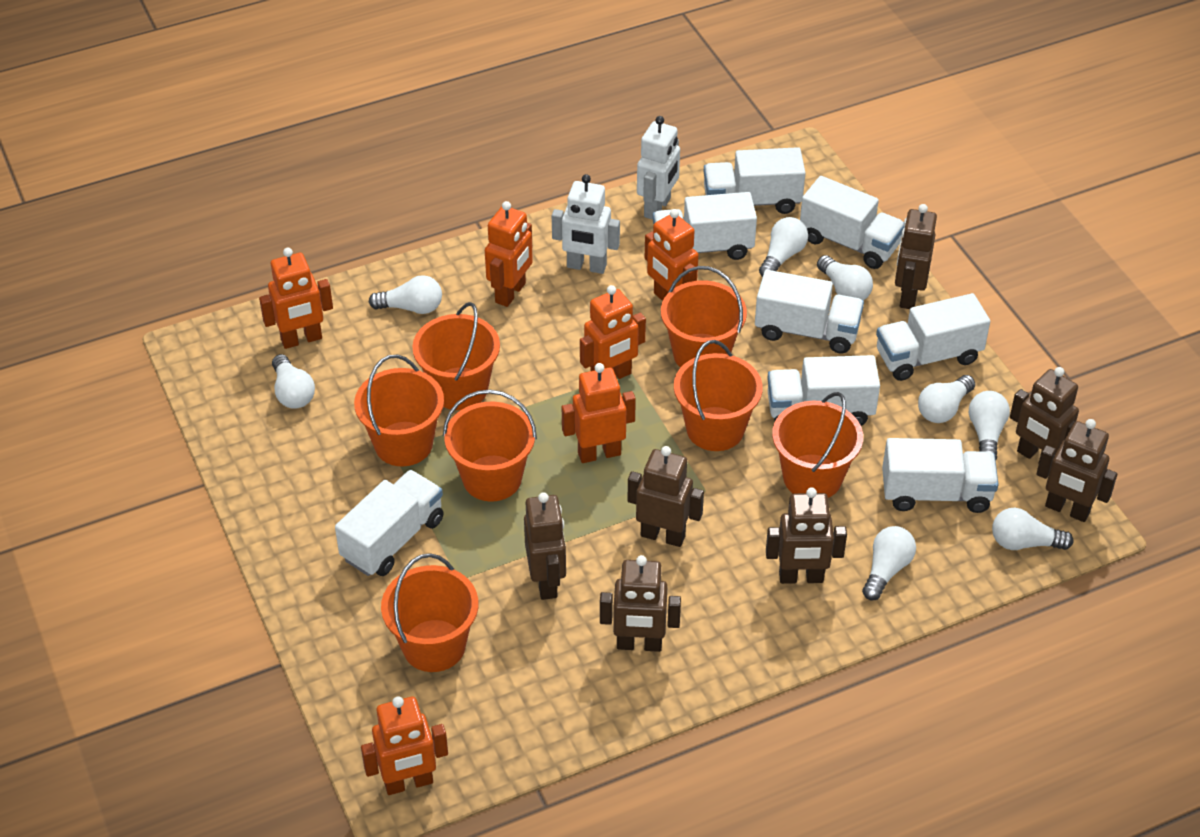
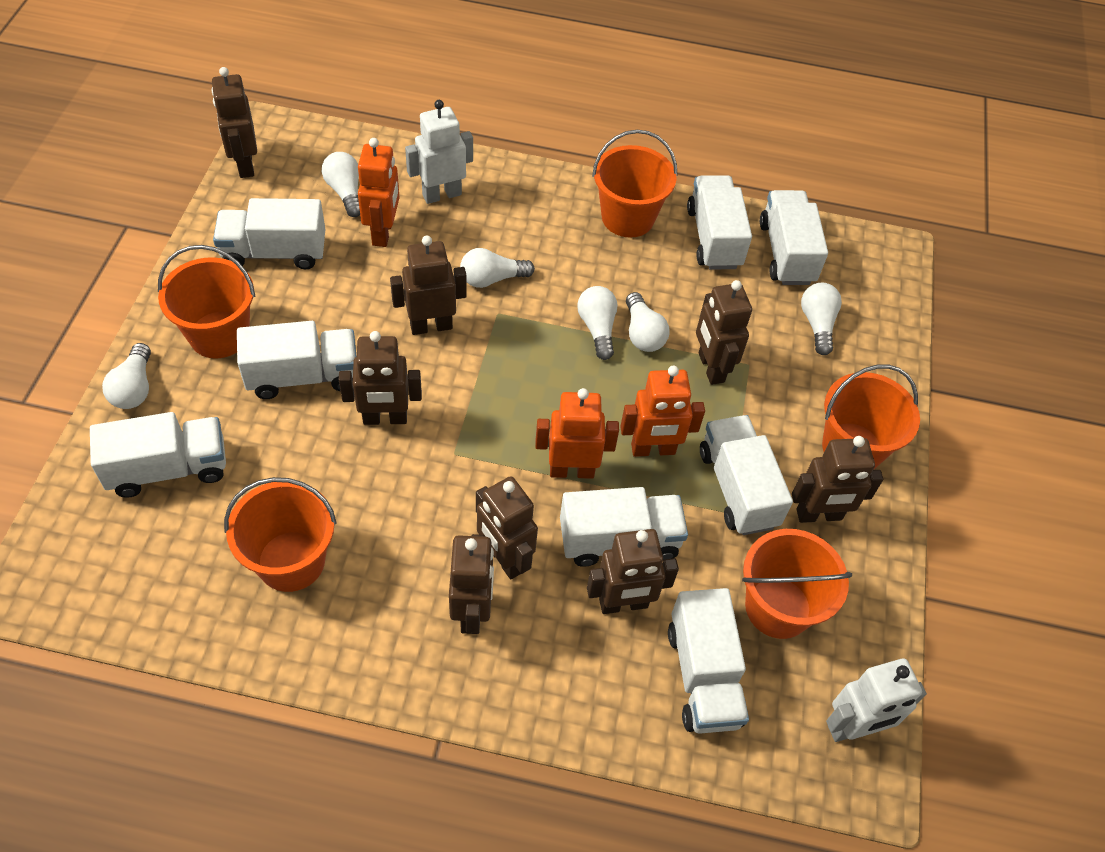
brown robot: 7 -> 8
orange bucket: 7 -> 5
orange robot: 6 -> 3
white light bulb: 8 -> 6

